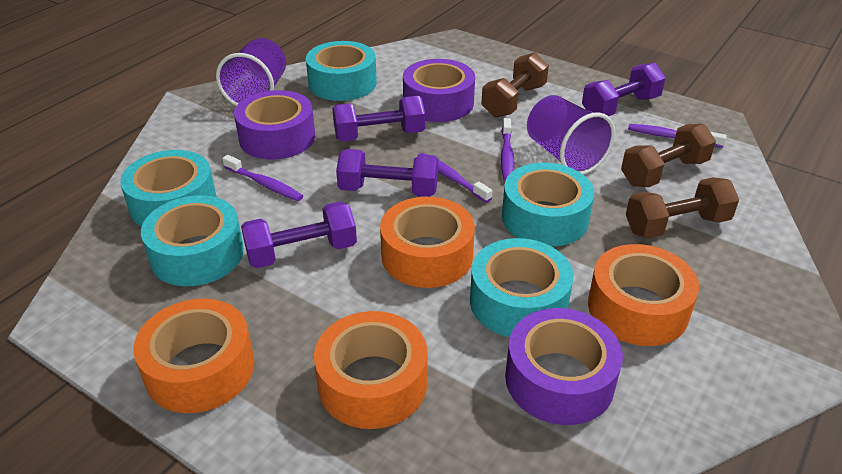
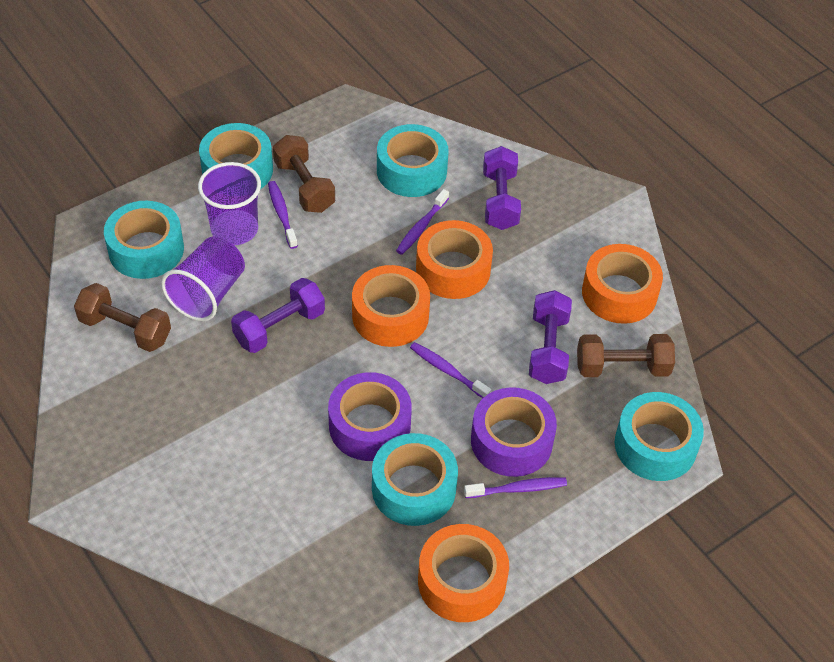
purple dumbbell: 4 -> 3
purple tape: 3 -> 2

